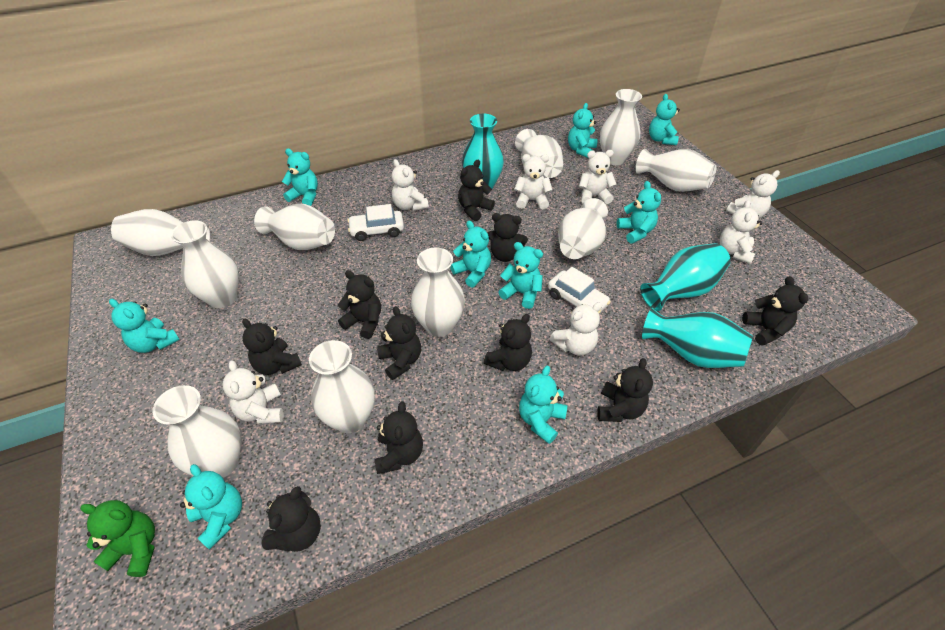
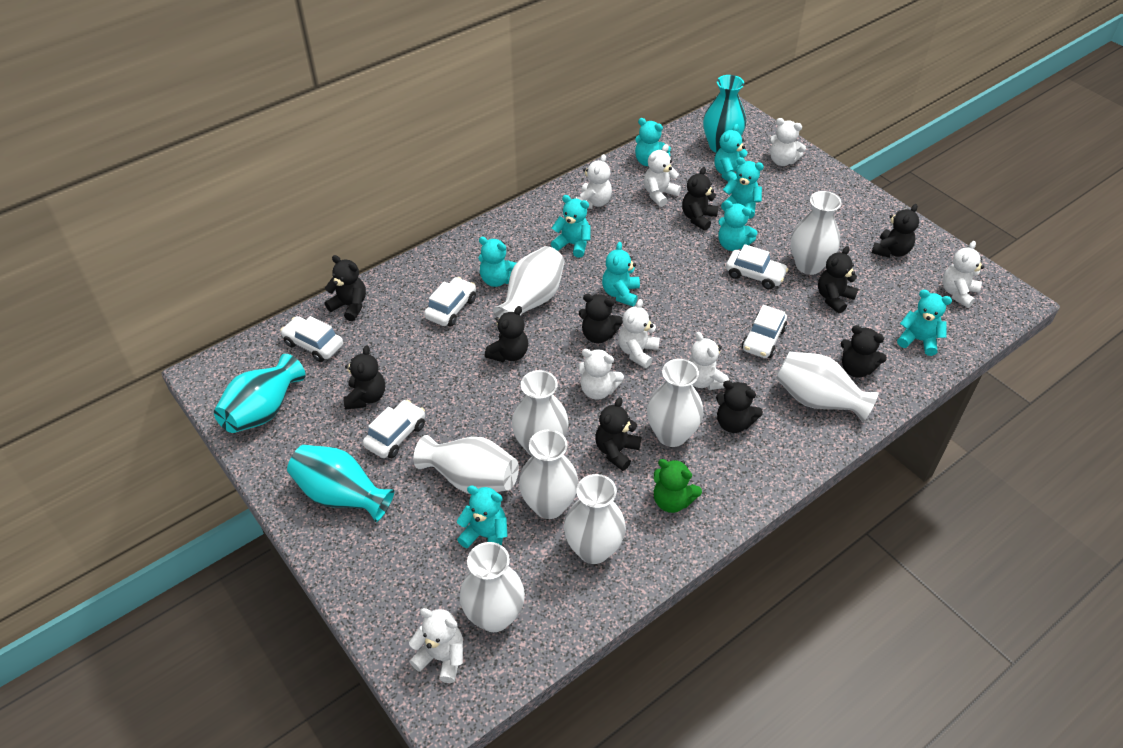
white car: 2 -> 5
white teddy bear: 7 -> 8
white vase: 10 -> 9

